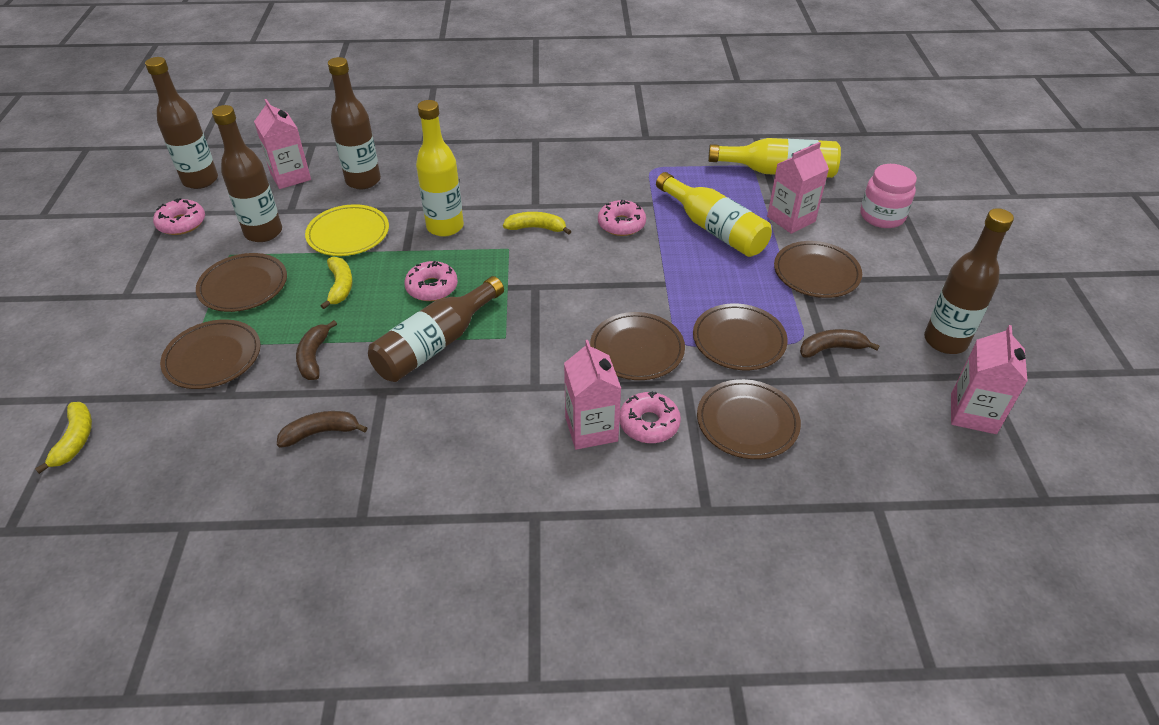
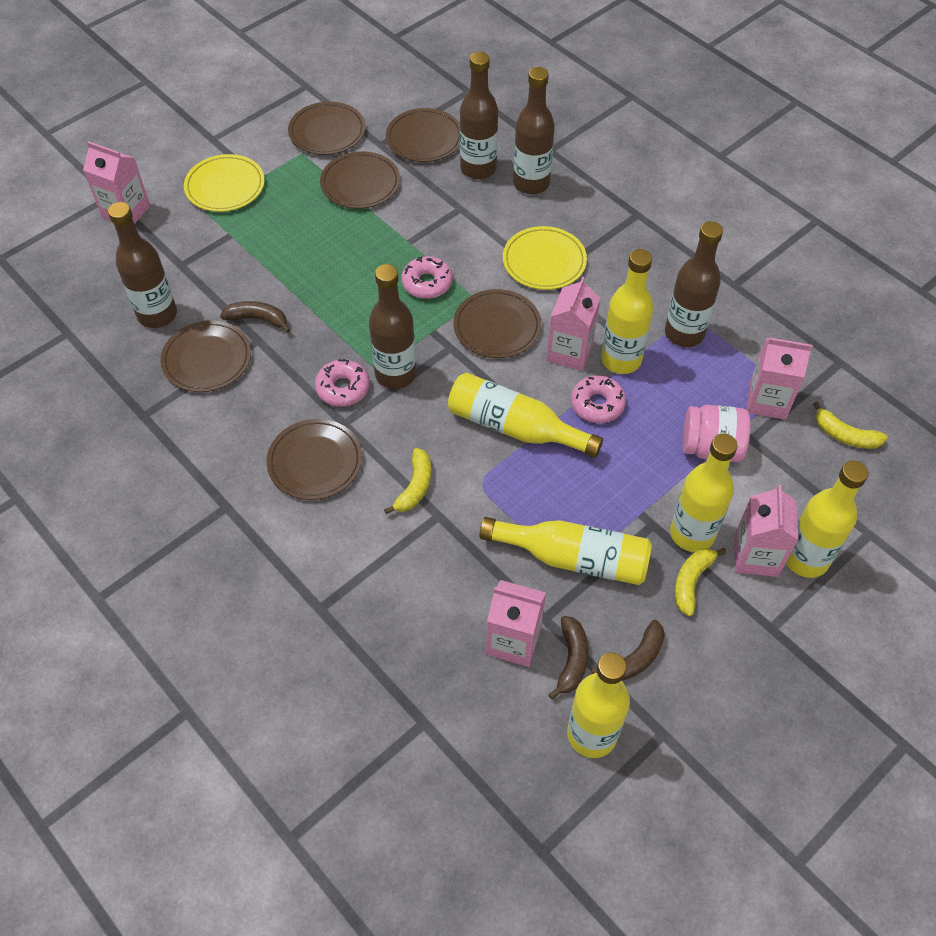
pink carton: 4 -> 5
pink donut: 4 -> 3
yellow bottle: 3 -> 6
yellow plate: 1 -> 2

